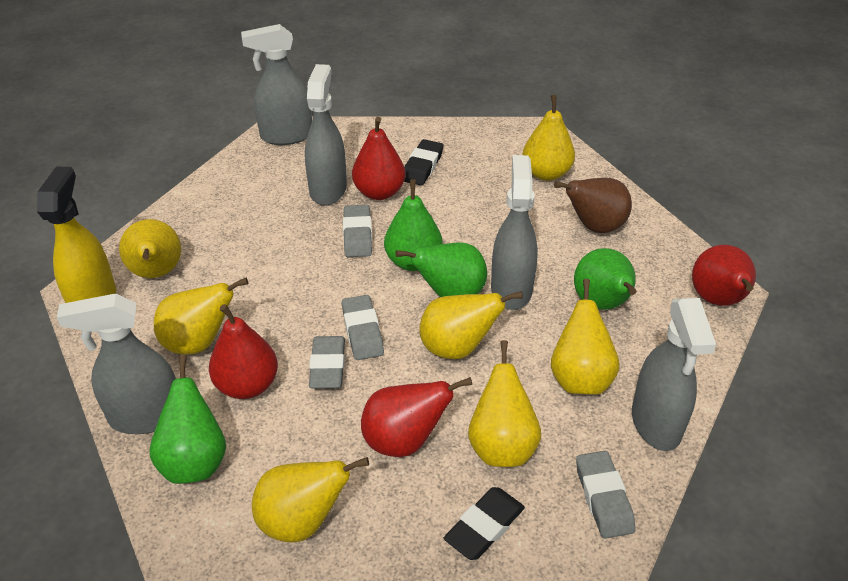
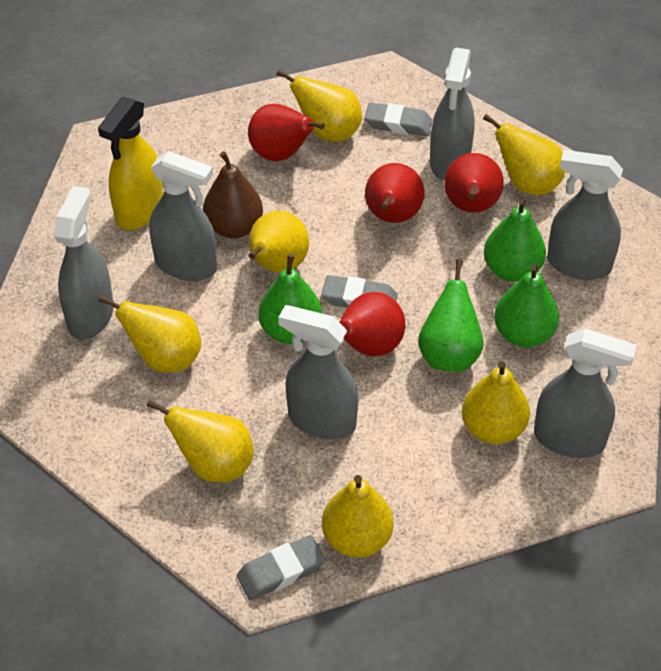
black eraser: 2 -> 0
grey eraser: 4 -> 3
grey spray bottle: 5 -> 6

